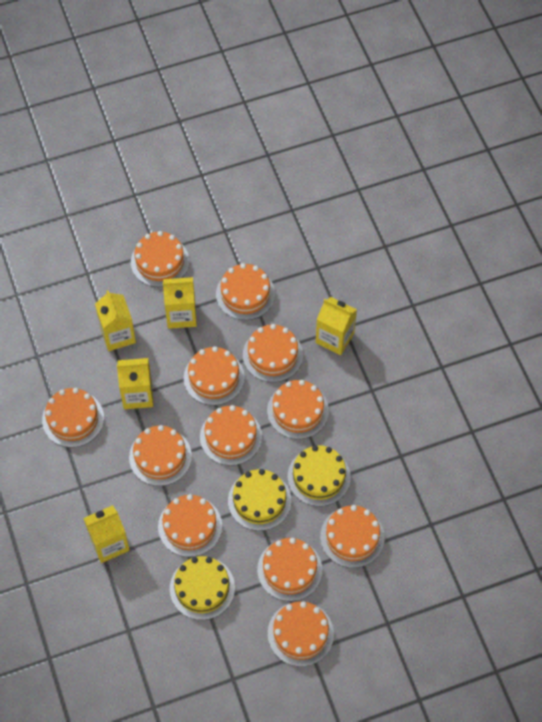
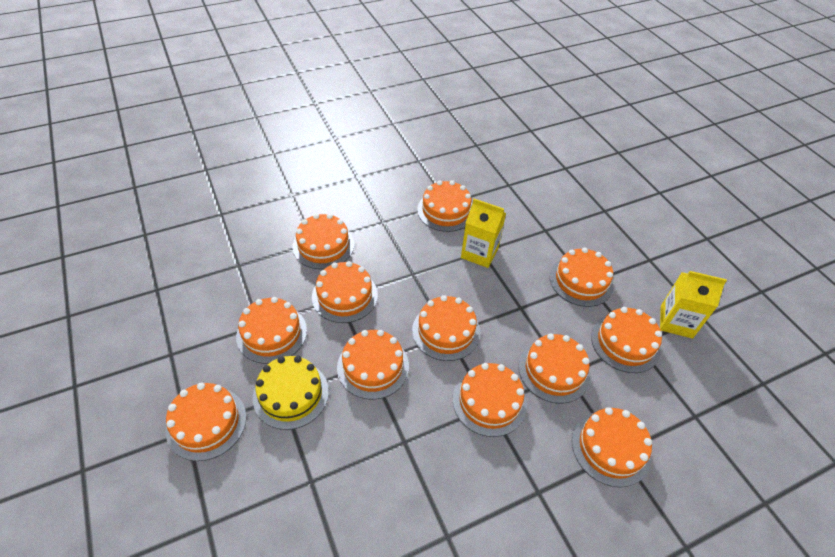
yellow cake: 3 -> 1
yellow carton: 5 -> 2

